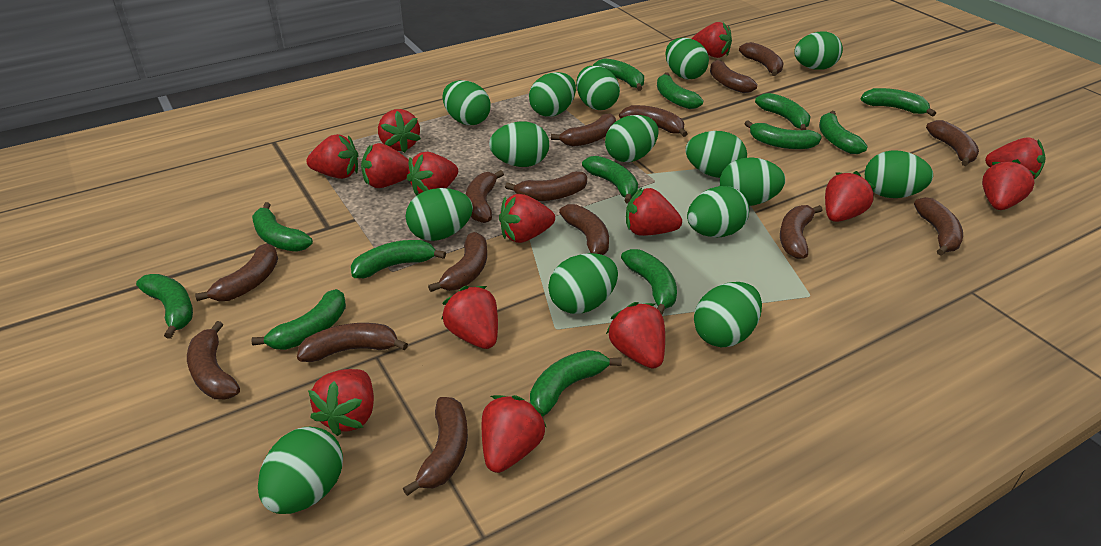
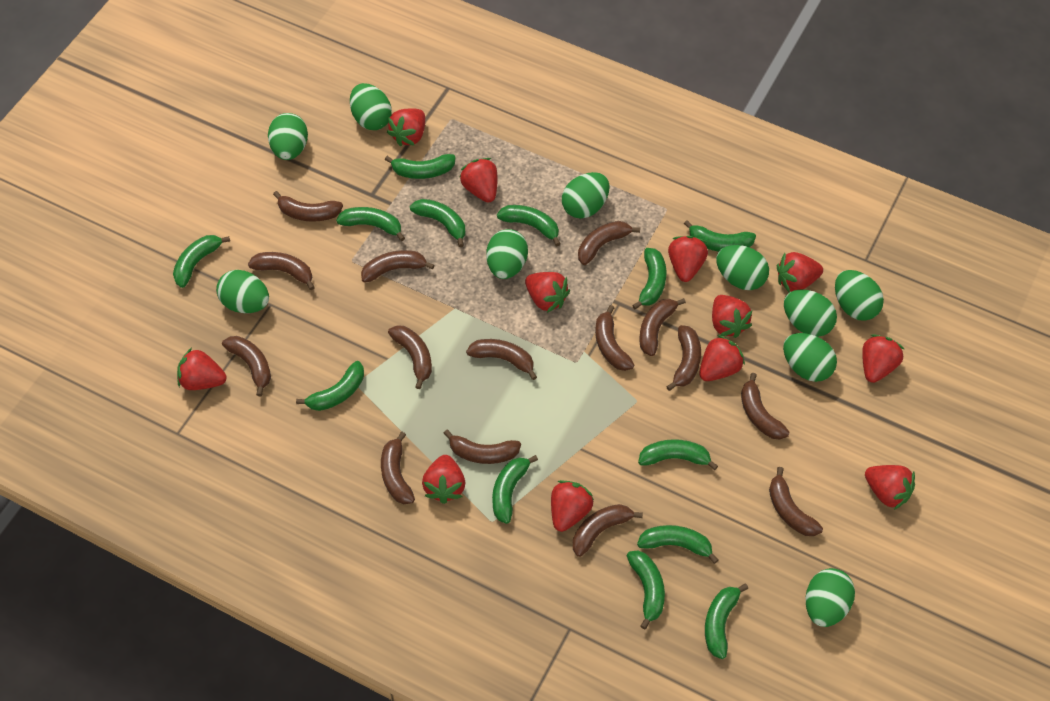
green egg: 15 -> 10
red strawberry: 14 -> 12

